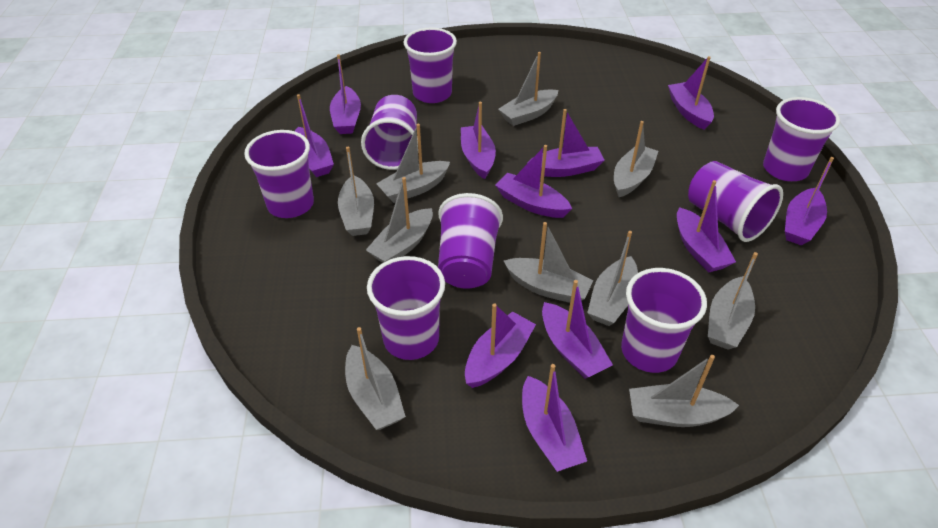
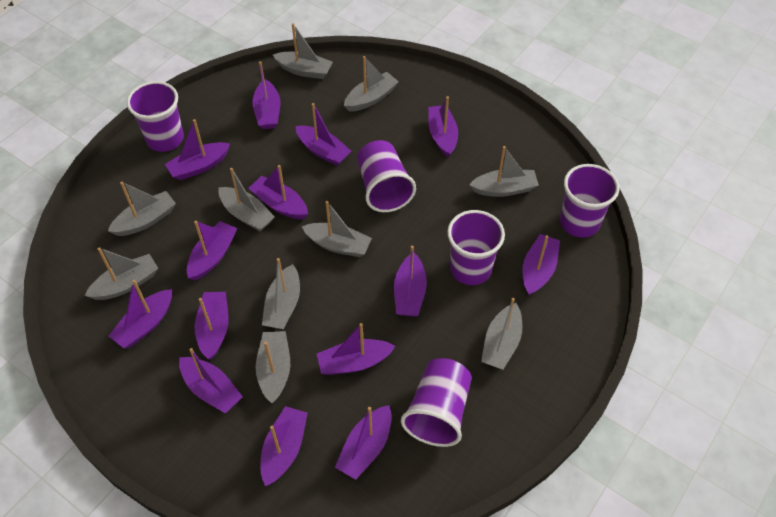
purple boat: 11 -> 14
purple cup: 8 -> 5

